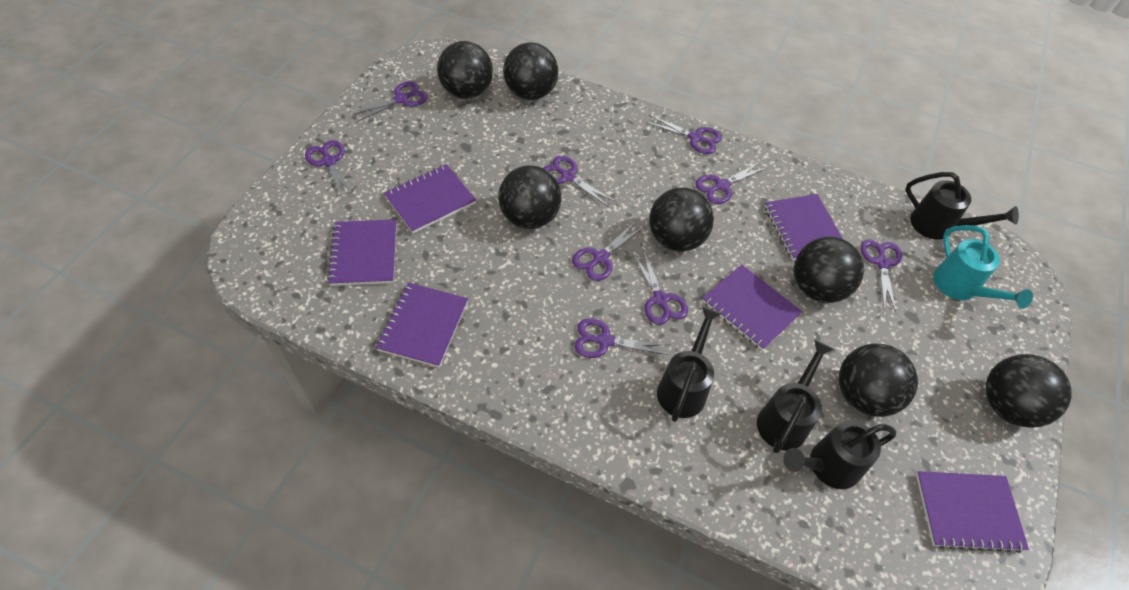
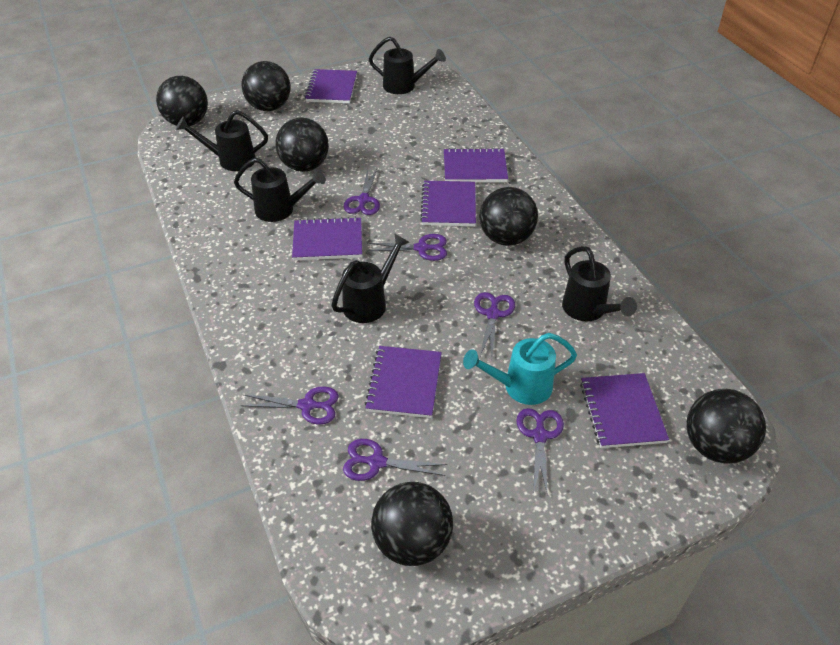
black ball: 7 -> 6
black watering can: 4 -> 5
purple scissors: 9 -> 6

